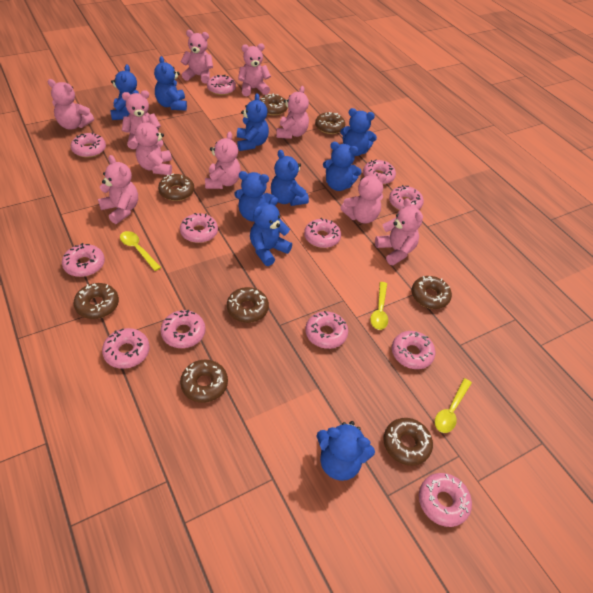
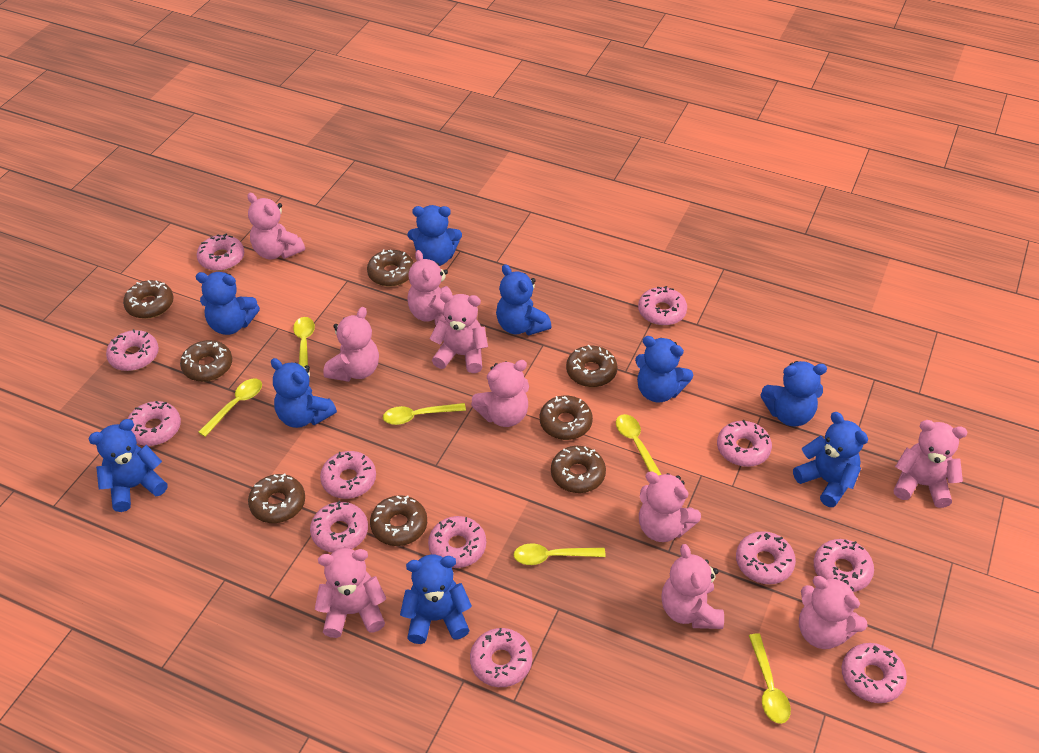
yellow spoon: 3 -> 6

